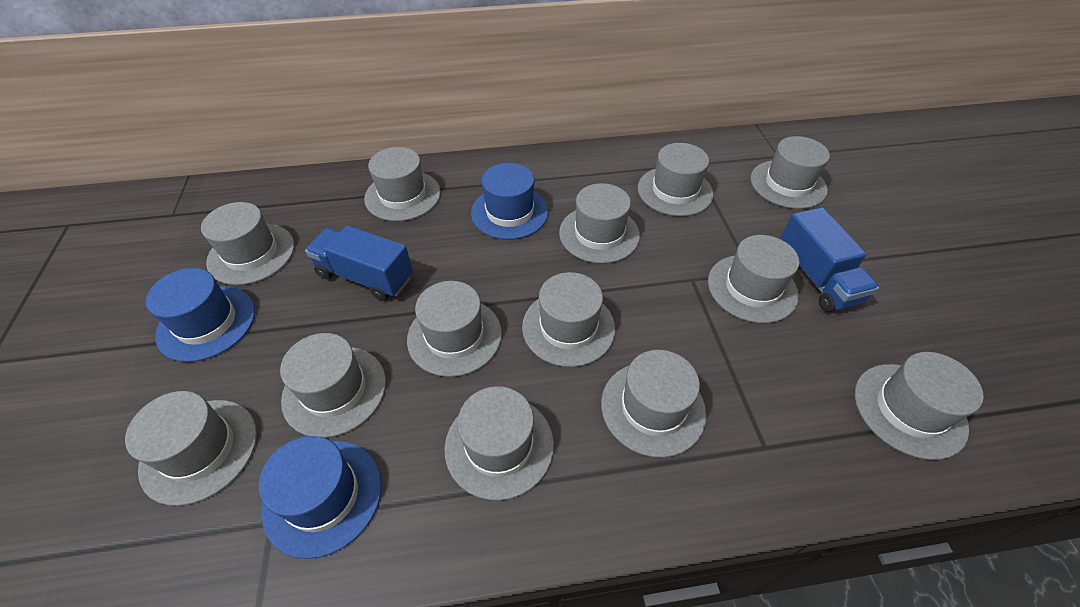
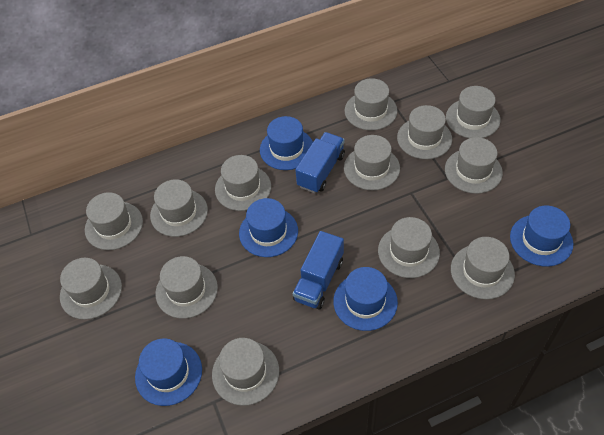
blue hat: 3 -> 5

